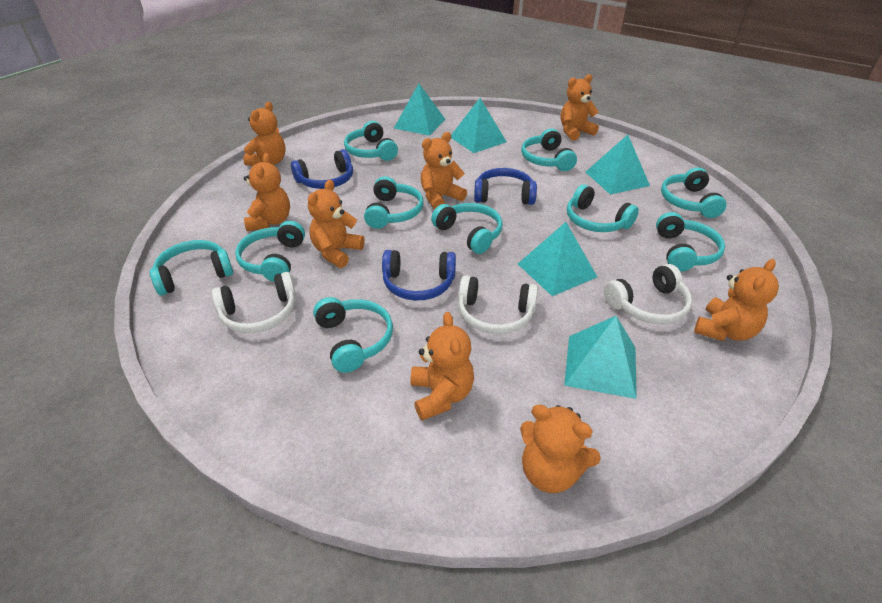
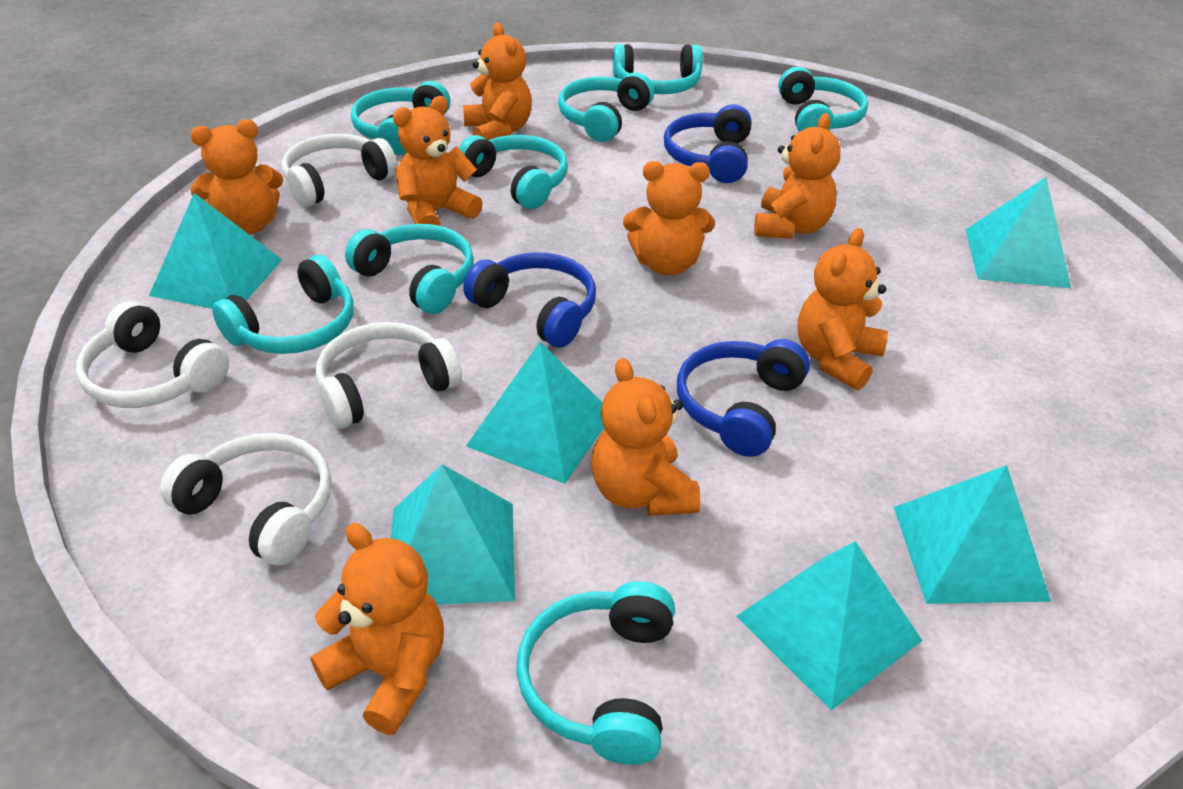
turquoise headphones: 10 -> 8
turquoise pyramid: 5 -> 6
white headphones: 3 -> 4

